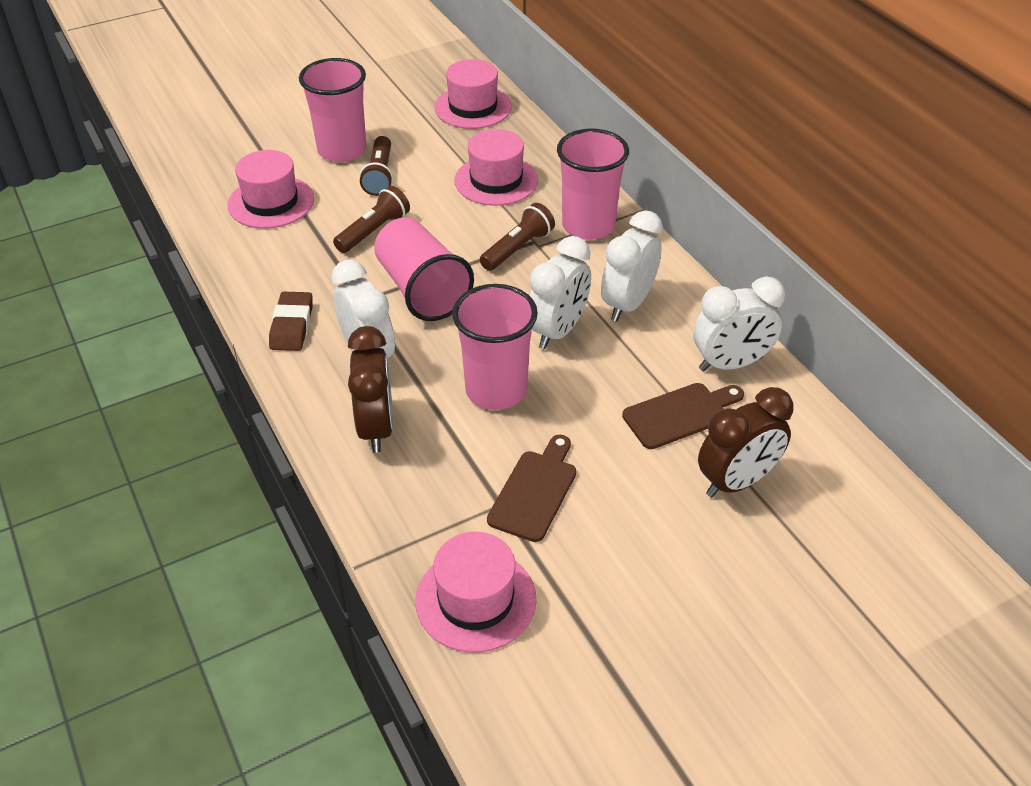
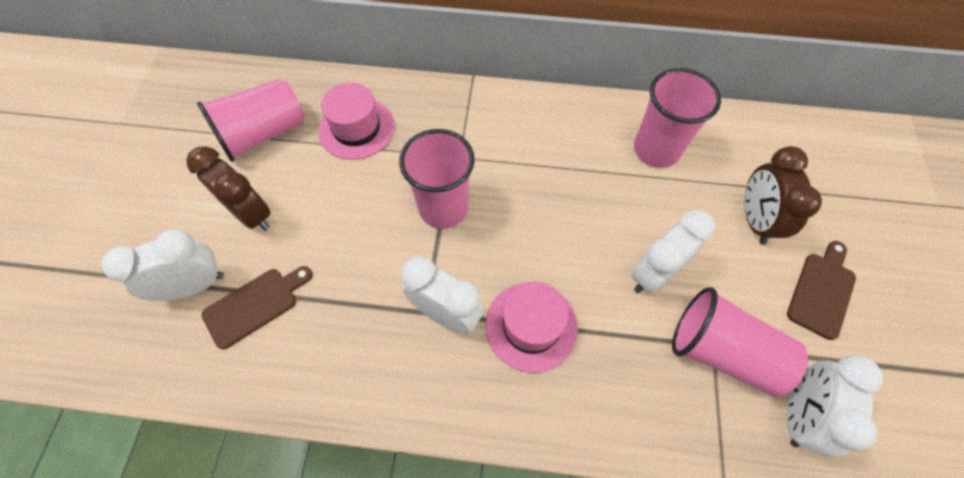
brown eraser: 1 -> 0
brown flashlight: 3 -> 0
pink hat: 4 -> 2

